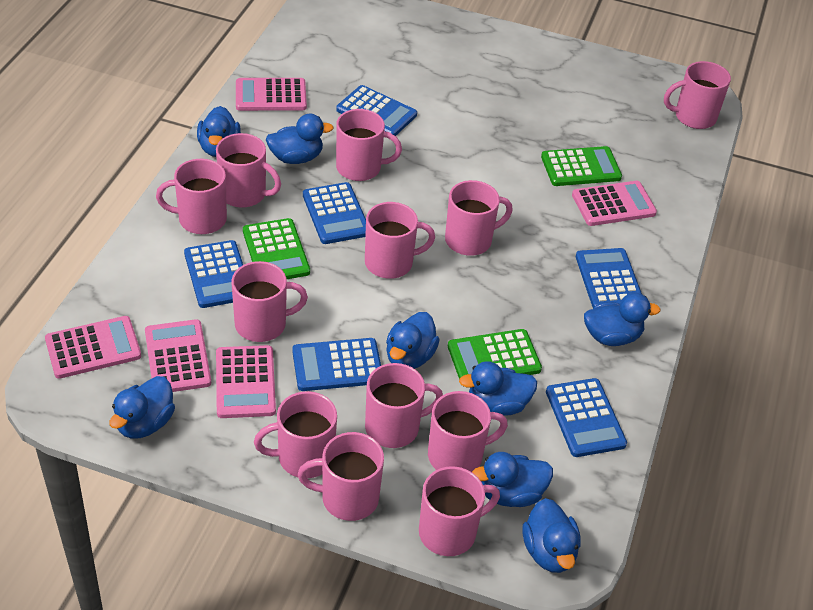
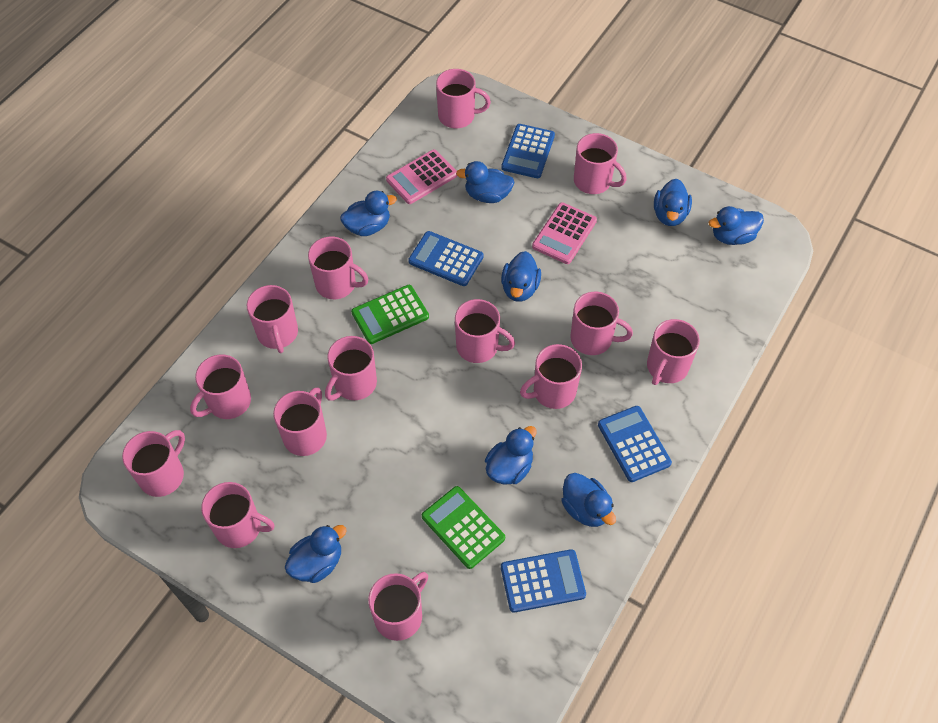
blue calculator: 6 -> 4
green calculator: 3 -> 2
pink calculator: 5 -> 2
pink mug: 12 -> 14

